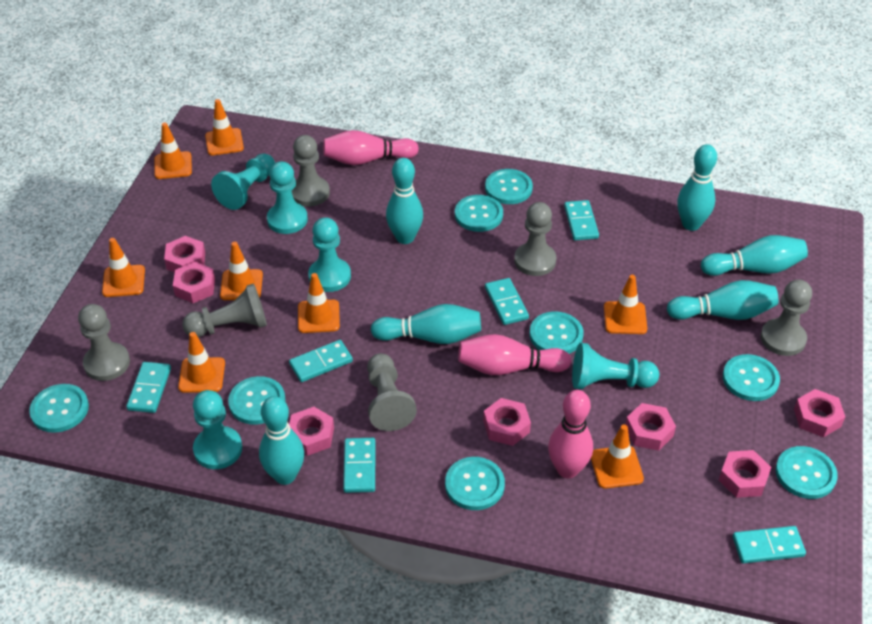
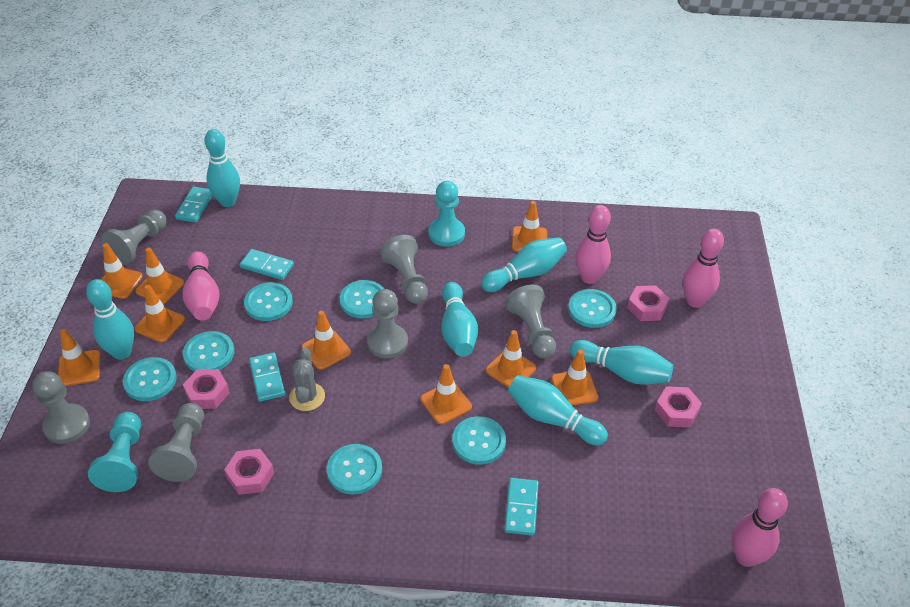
grey cactus: 0 -> 1
orange traffic cone: 8 -> 9
pink bowling pin: 3 -> 4
pink nut: 7 -> 4
turquoise button: 8 -> 7
turquoise domino: 6 -> 4
turquoise pawn: 5 -> 2

